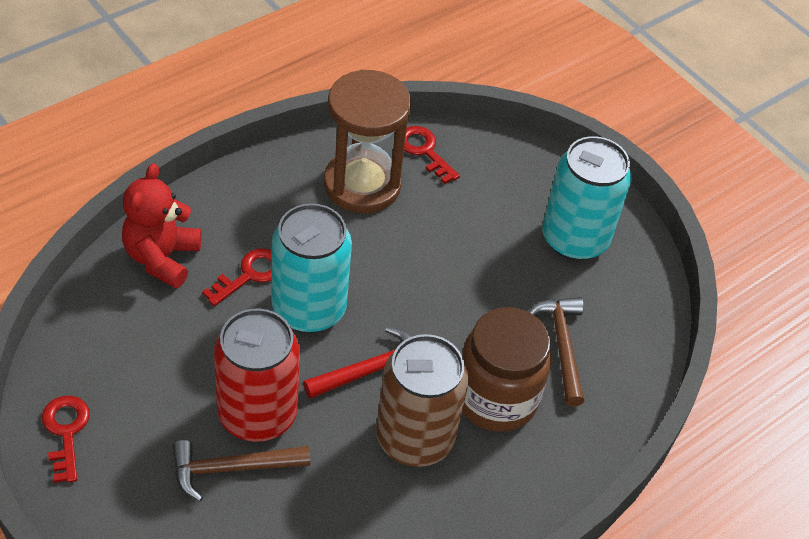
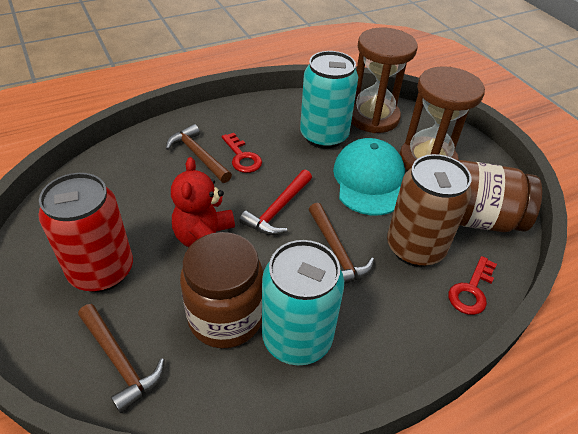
brown hammer: 2 -> 3
brown hourglass: 1 -> 2
brown jar: 1 -> 2
red key: 3 -> 2
turquoise cap: 0 -> 1

